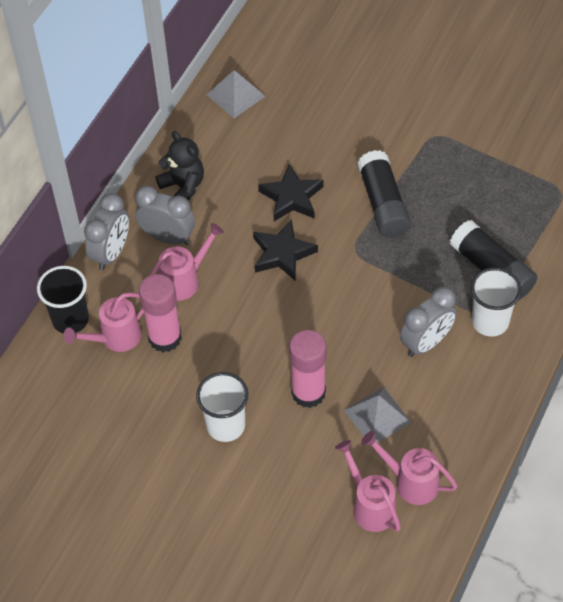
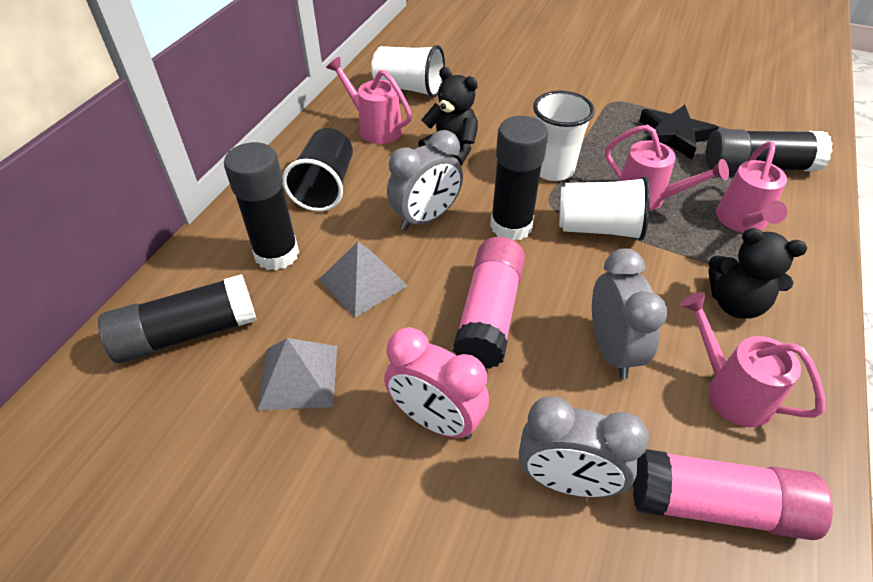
black glue stick: 2 -> 4
black star: 2 -> 1
black teddy bear: 1 -> 2
pink clock: 0 -> 1
white cup: 2 -> 3

